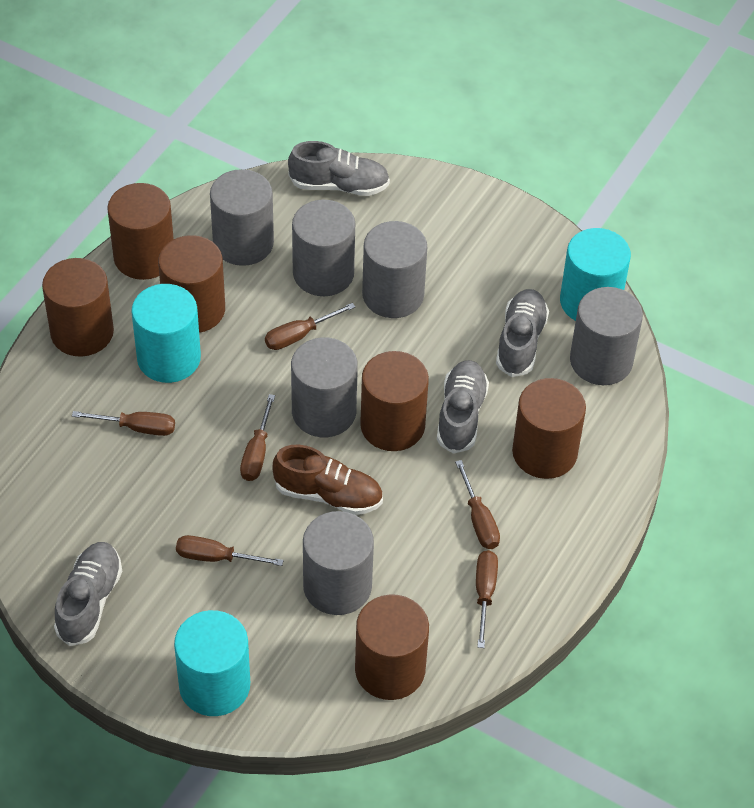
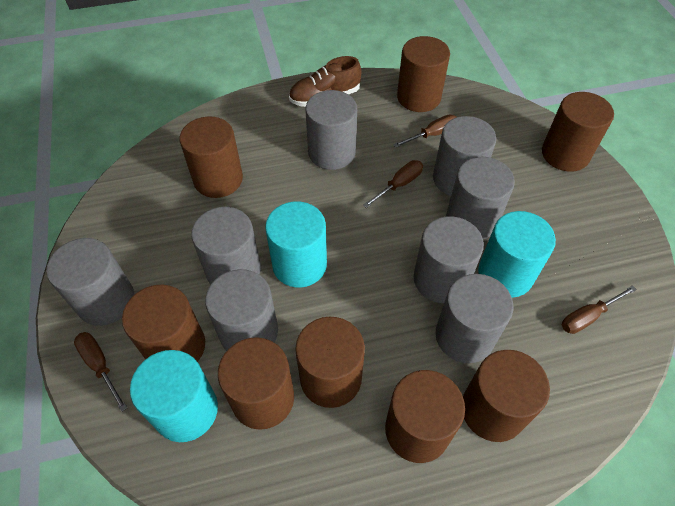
brown cylinder: 6 -> 8
brown screwdriver: 6 -> 4
grey cylinder: 6 -> 8
grey shoe: 4 -> 0

